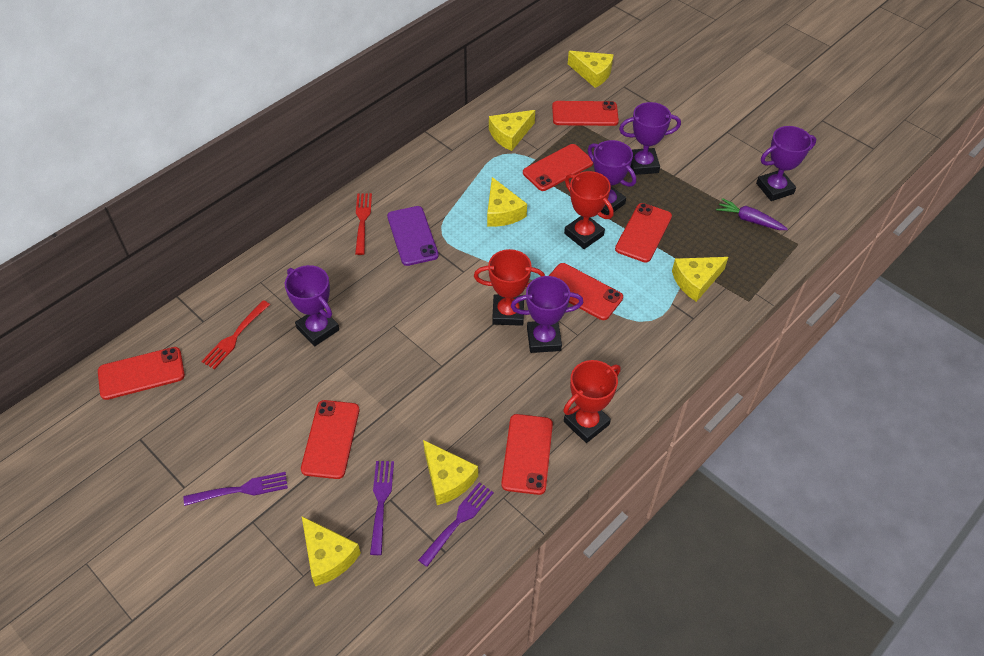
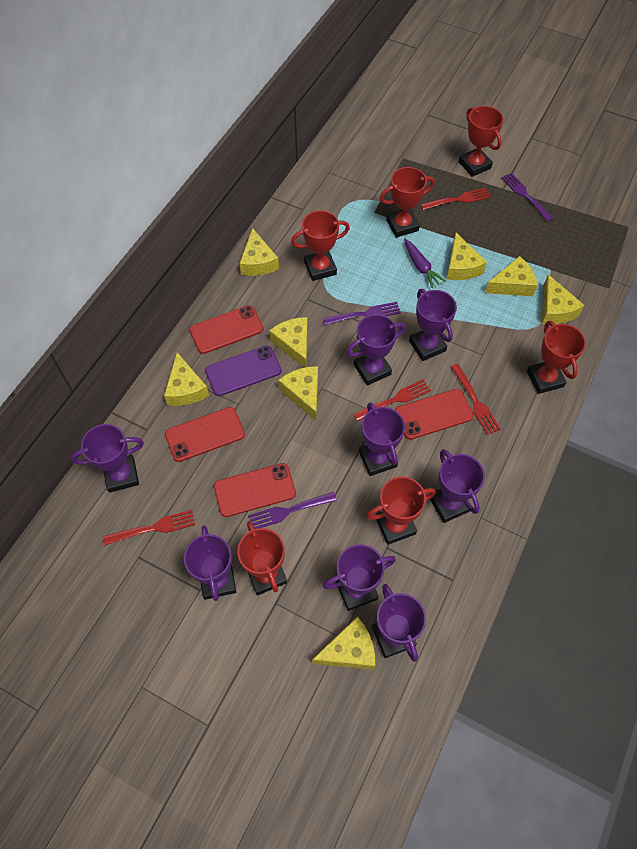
purple trophy: 5 -> 8
red fork: 2 -> 4
red phone: 7 -> 4
red trophy: 3 -> 6
yellow cheese: 6 -> 8

